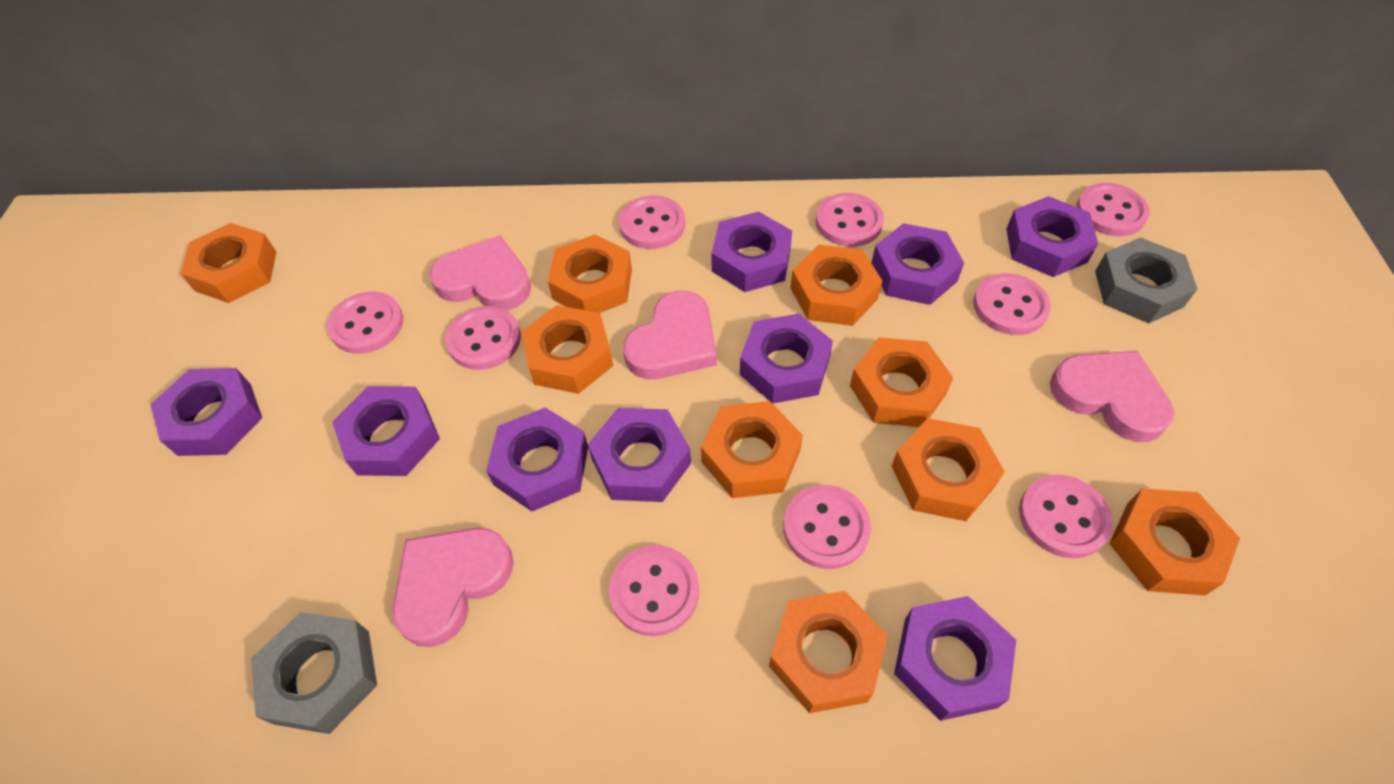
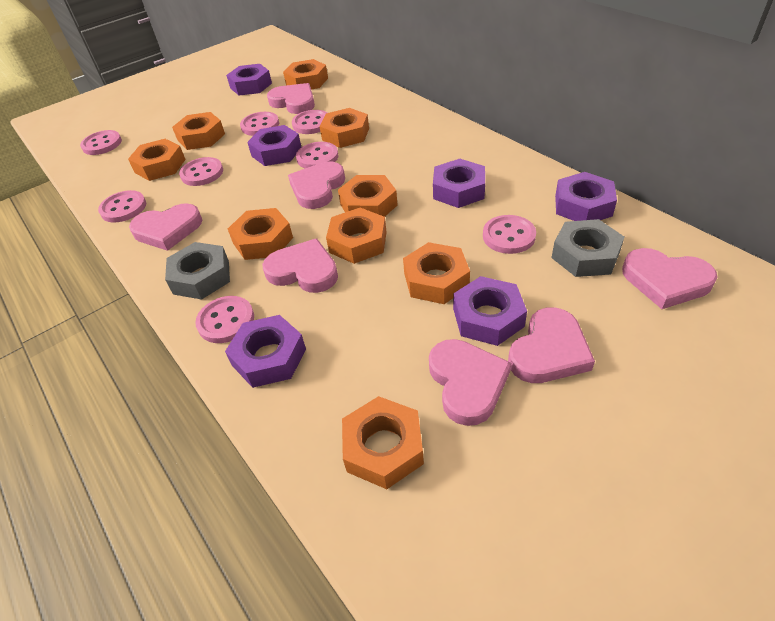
pink button: 9 -> 8
pink heart: 4 -> 7
purple nut: 9 -> 6

